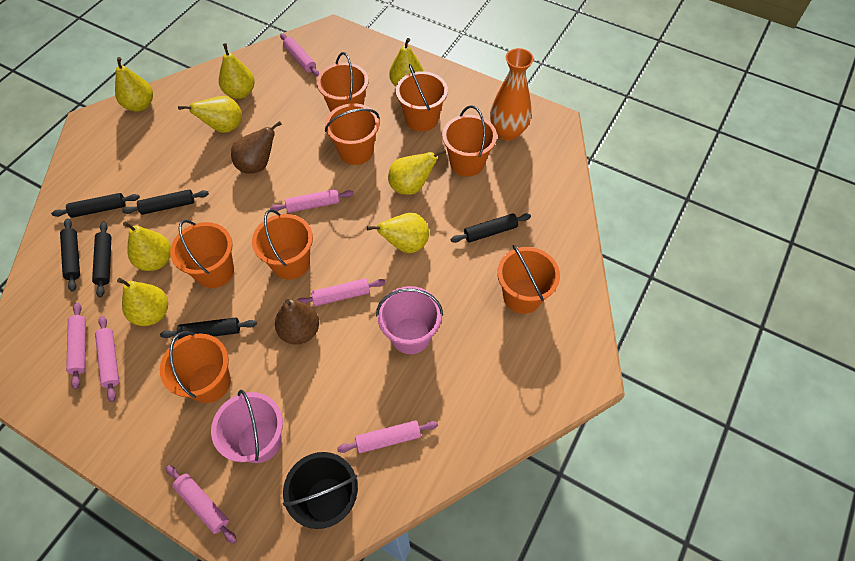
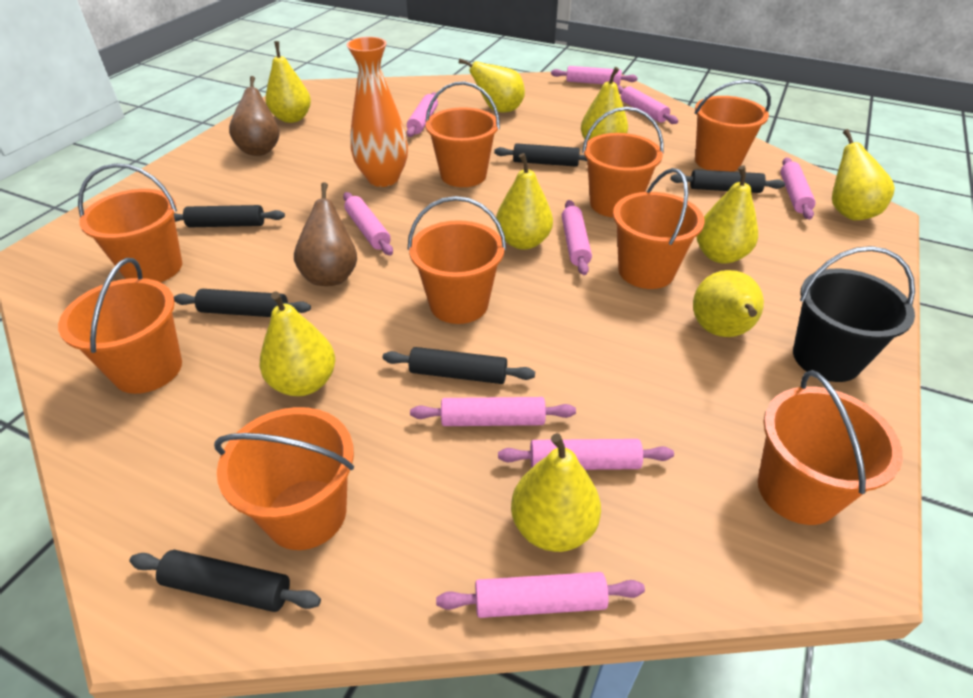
orange bucket: 8 -> 9
pink bucket: 2 -> 0
pink rolling pin: 7 -> 9
yellow pear: 8 -> 9

